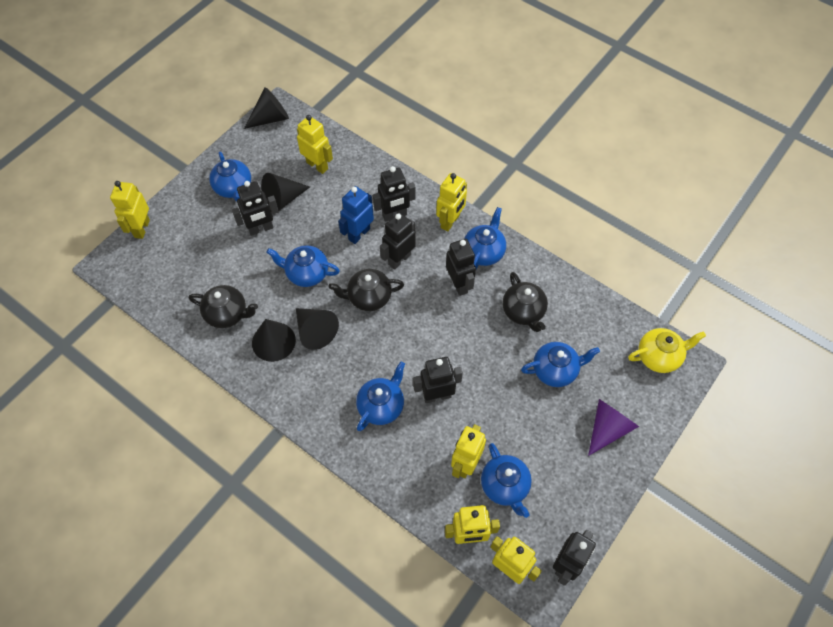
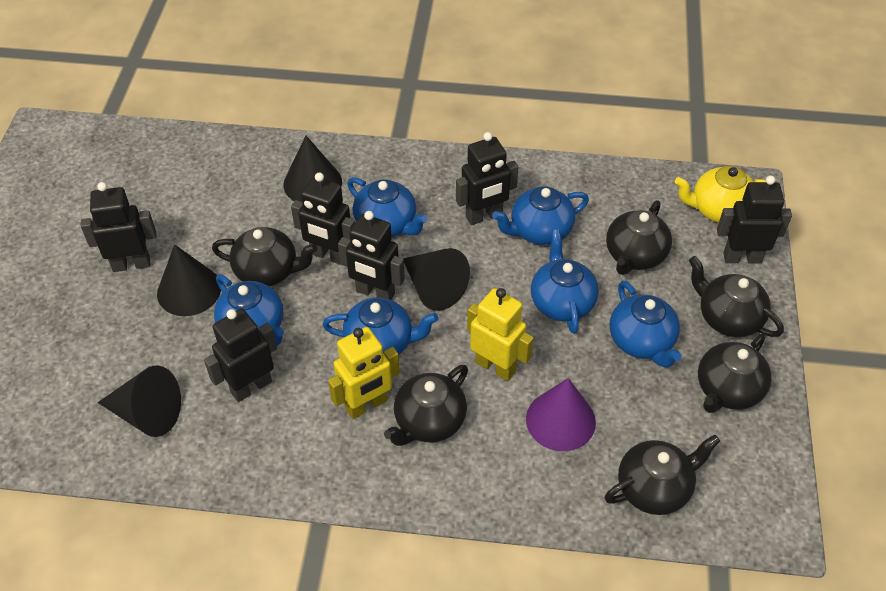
black teapot: 3 -> 6
blue robot: 1 -> 0
yellow robot: 6 -> 2

